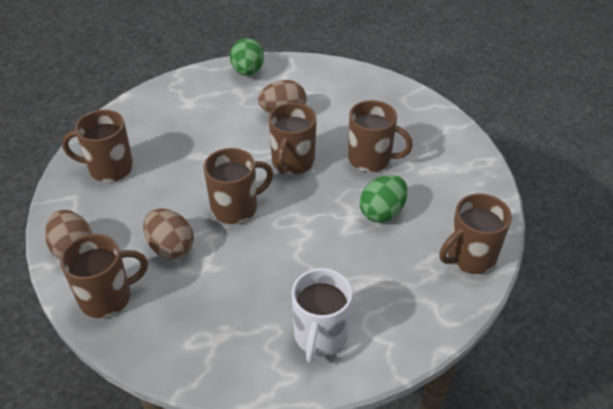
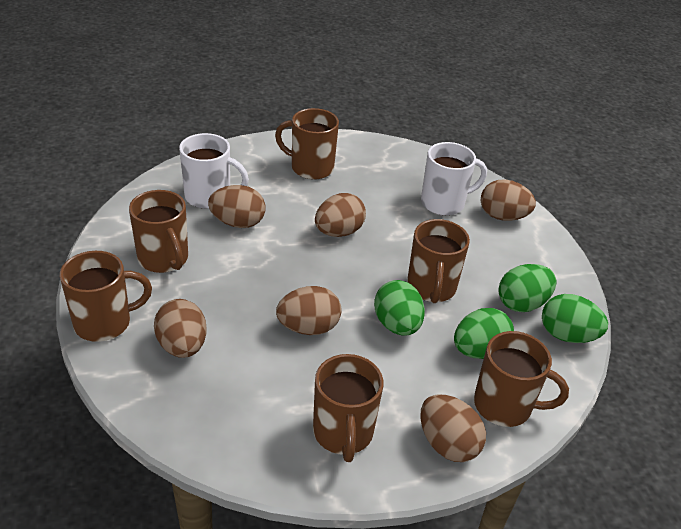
brown egg: 3 -> 6
green egg: 2 -> 4
white mug: 1 -> 2

